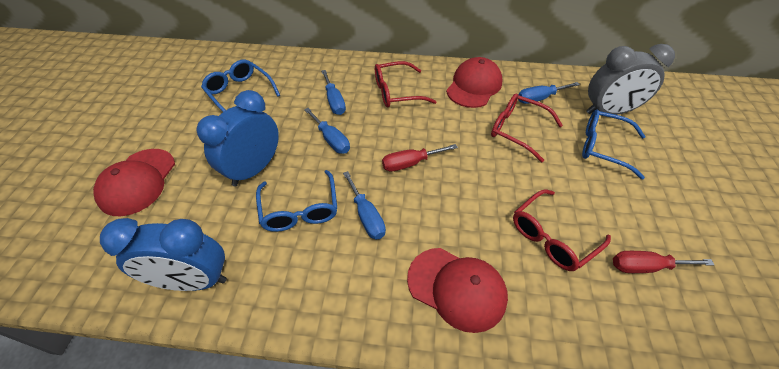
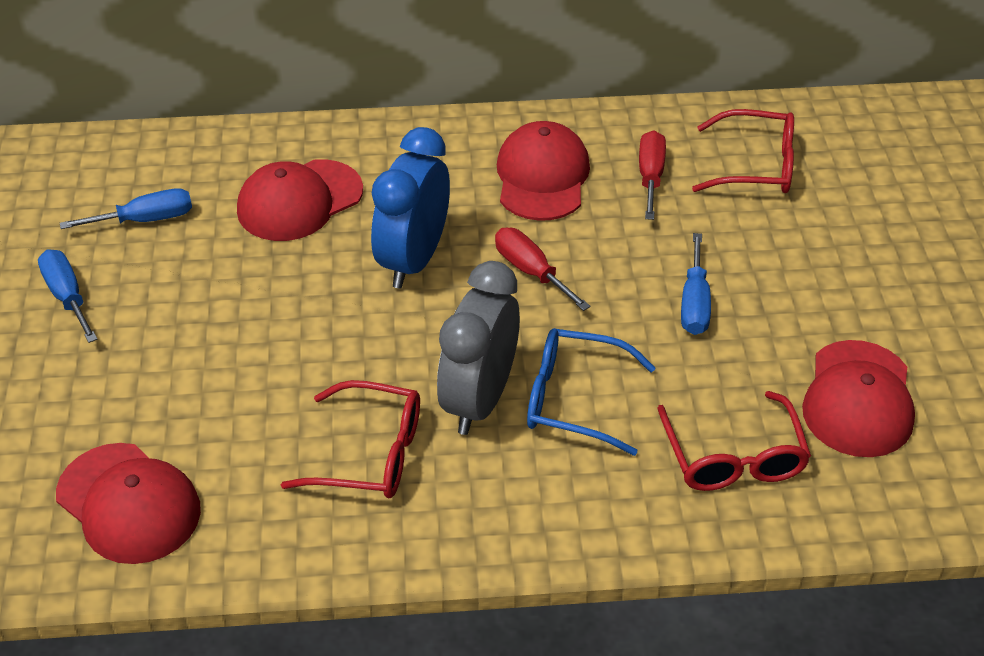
blue clock: 2 -> 1
blue glasses: 3 -> 1
blue screwdriver: 4 -> 3
red cap: 3 -> 4

